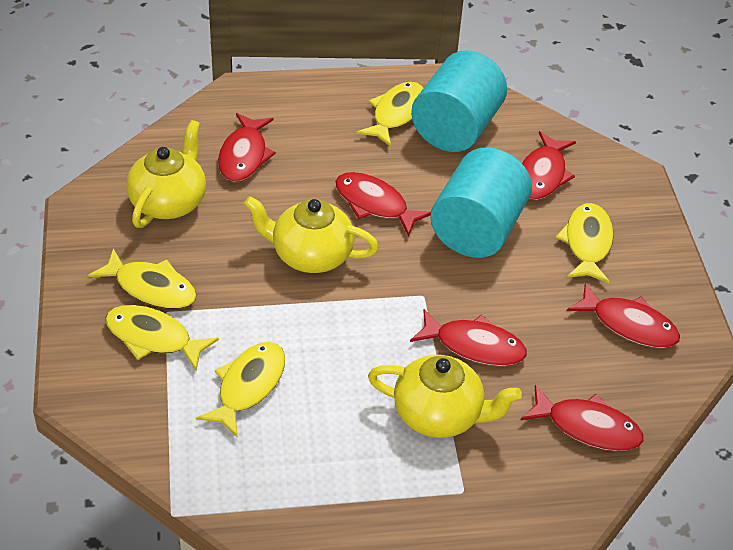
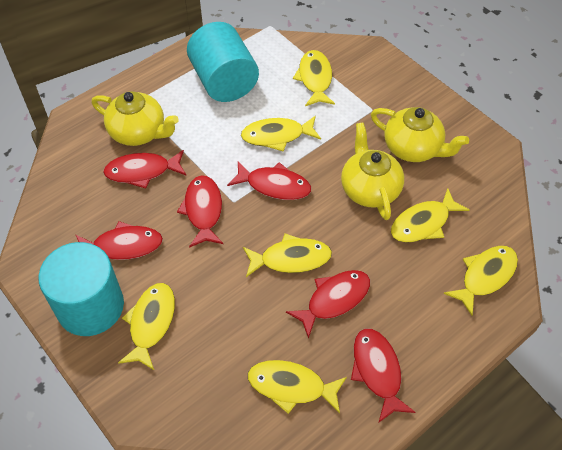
yellow fish: 5 -> 7

